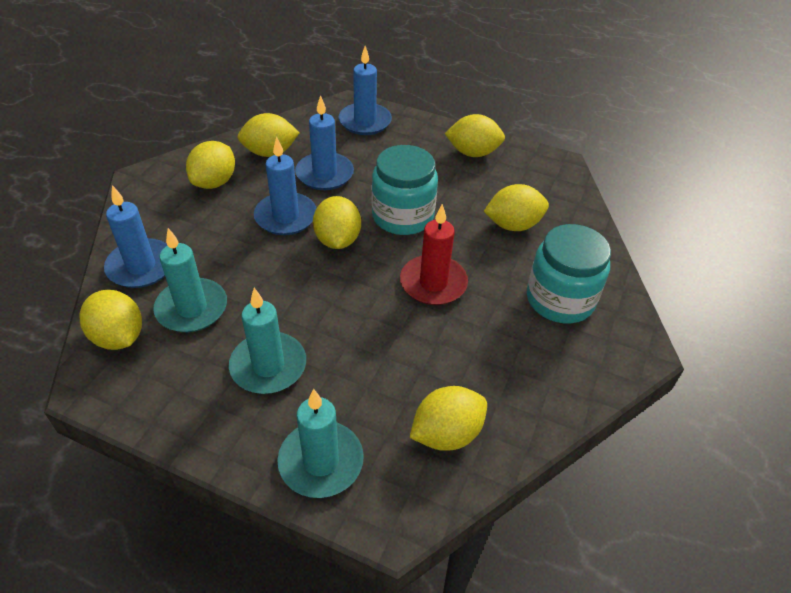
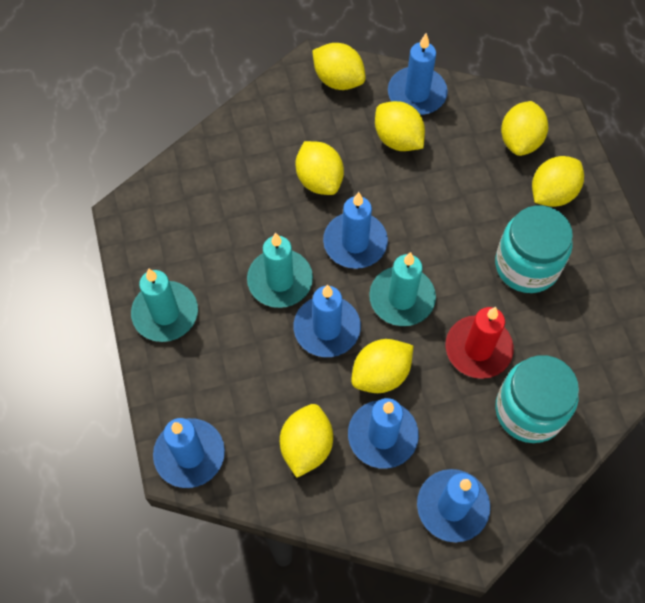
blue candle: 4 -> 6

